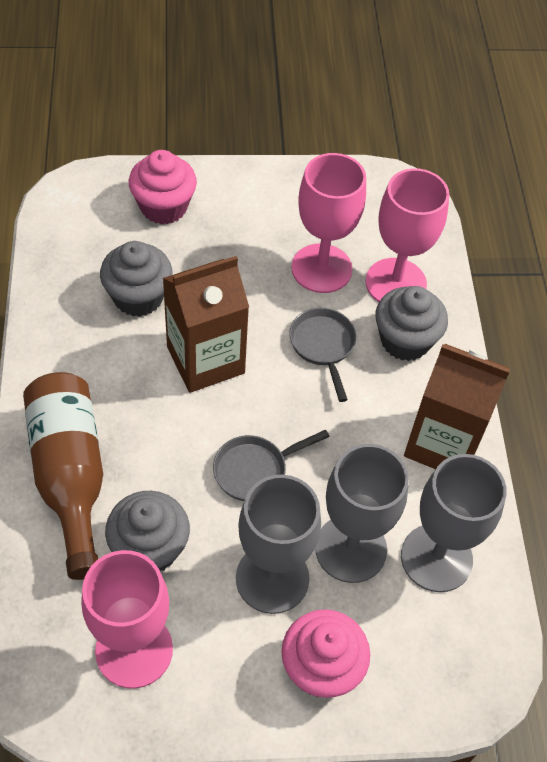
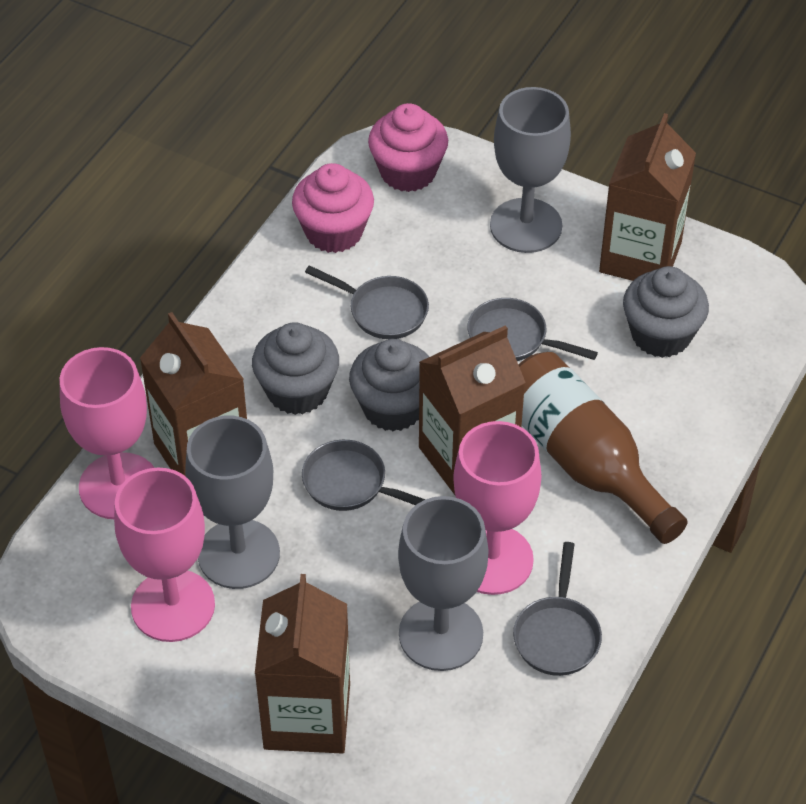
brown carton: 2 -> 4
grey pan: 2 -> 4

